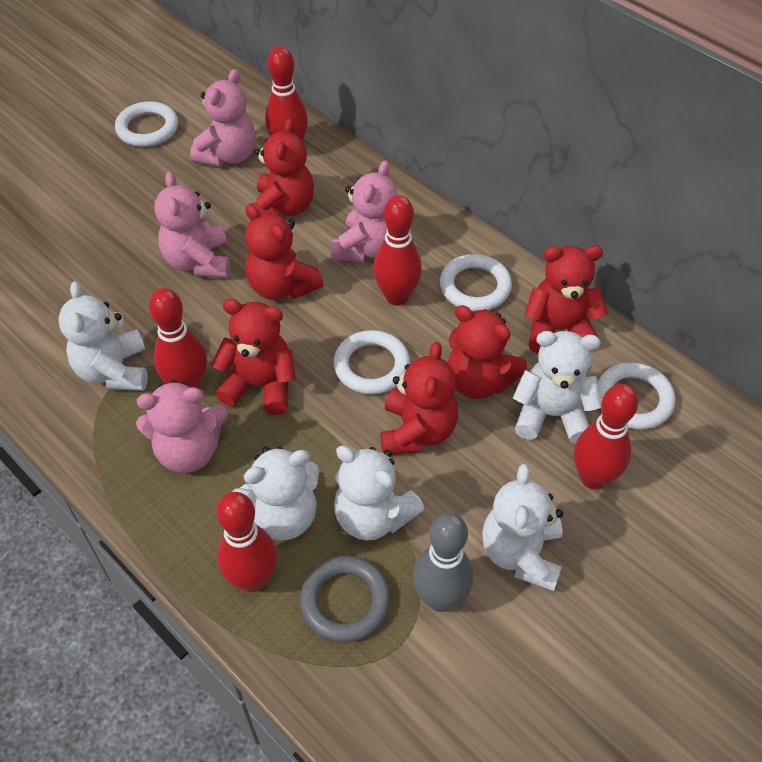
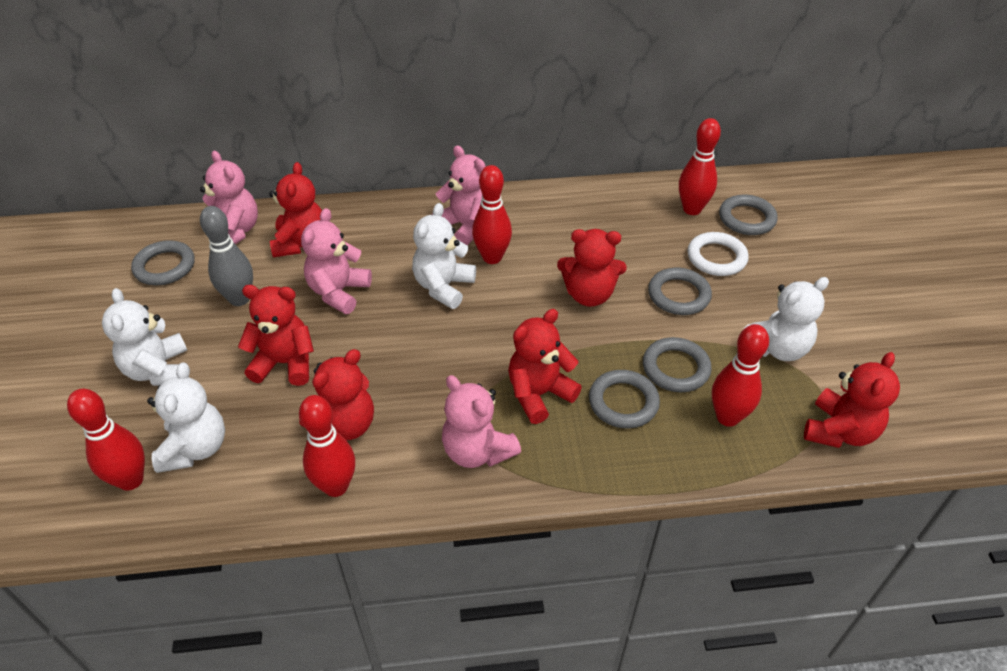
grey ring: 1 -> 5
white ring: 4 -> 1
white teddy bear: 5 -> 4

